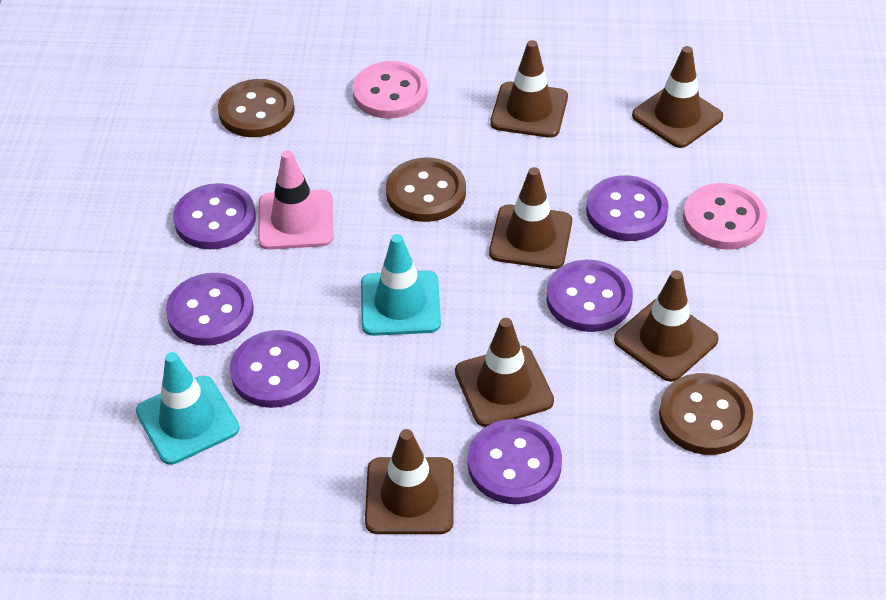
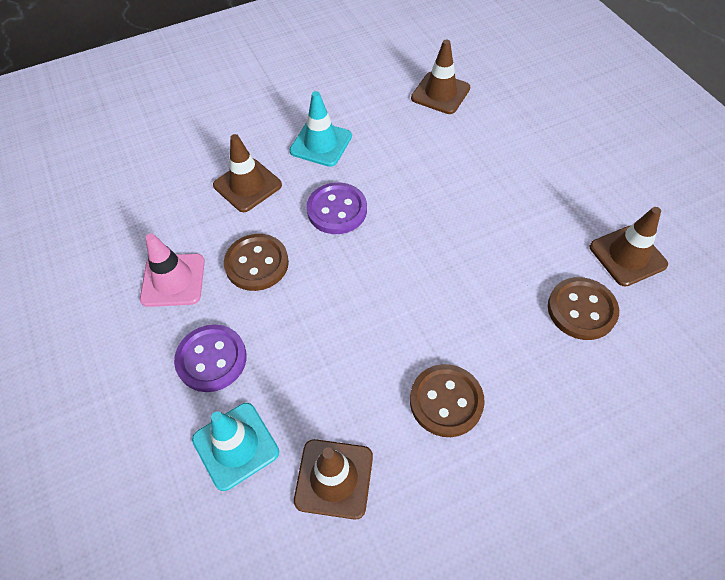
brown traffic cone: 6 -> 4
pink button: 2 -> 0
purple button: 6 -> 2

